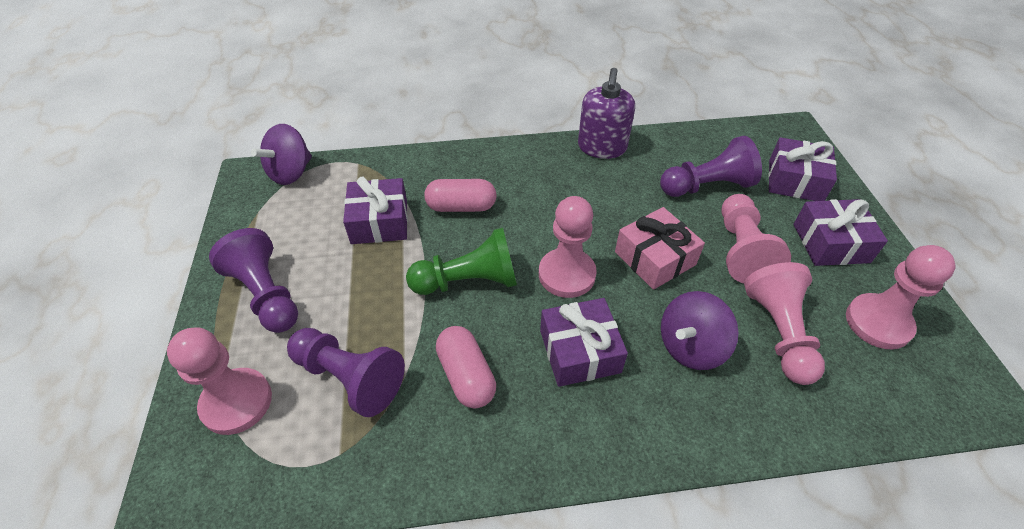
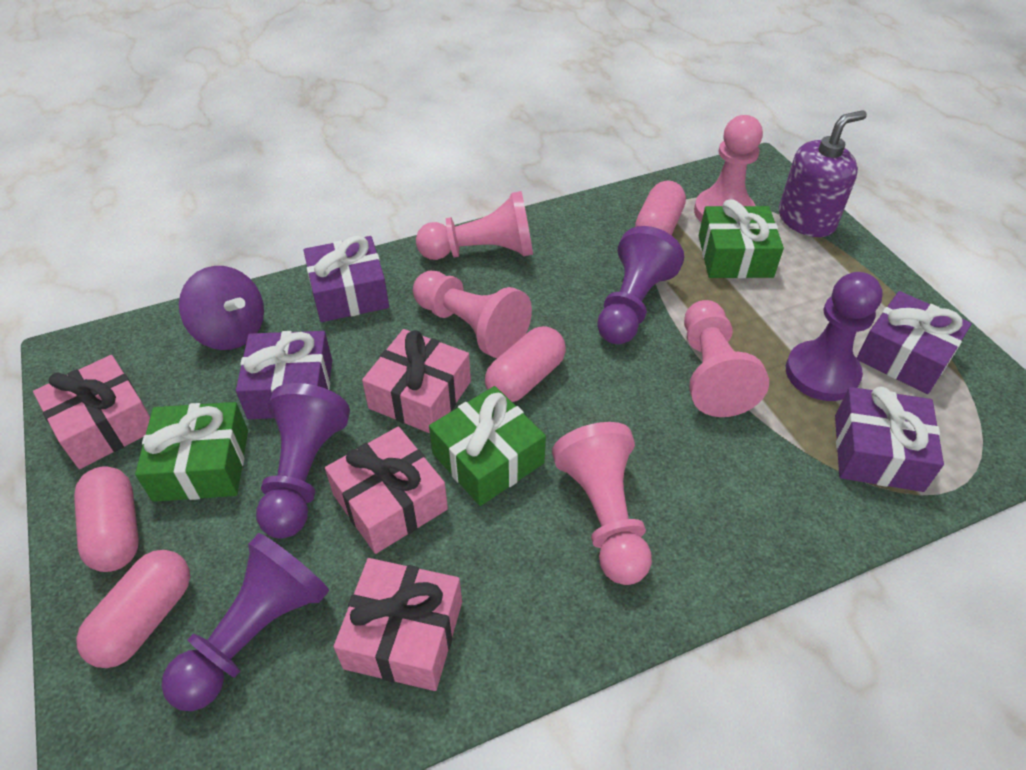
green gift: 0 -> 3
green pawn: 1 -> 0
pink capsule: 2 -> 4
pink gift: 1 -> 4
purple pawn: 3 -> 4
purple spinning top: 2 -> 1

